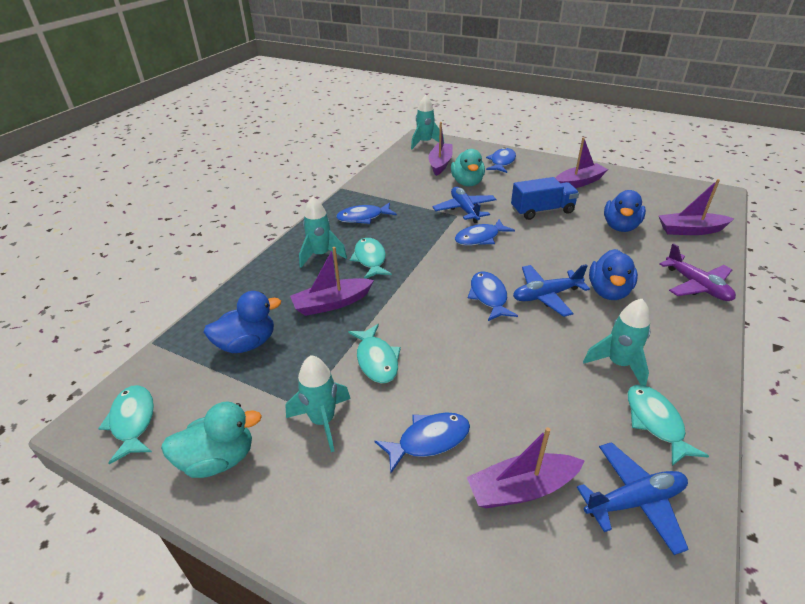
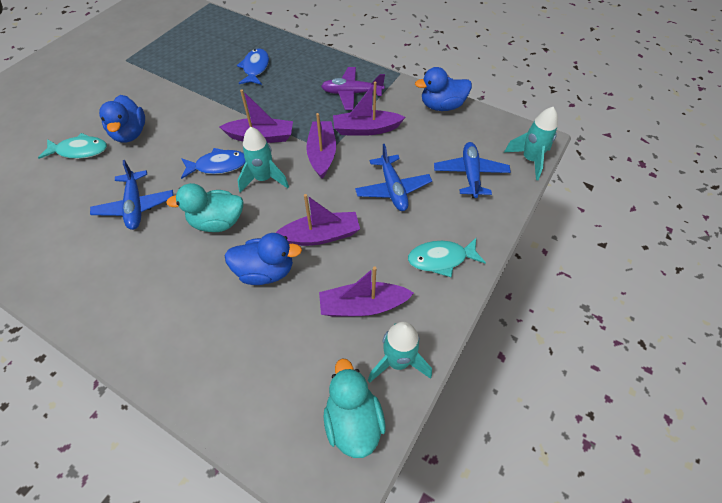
blue fish: 5 -> 2
blue truck: 1 -> 0
turquoise fish: 4 -> 2
turquoise rocket: 4 -> 3

